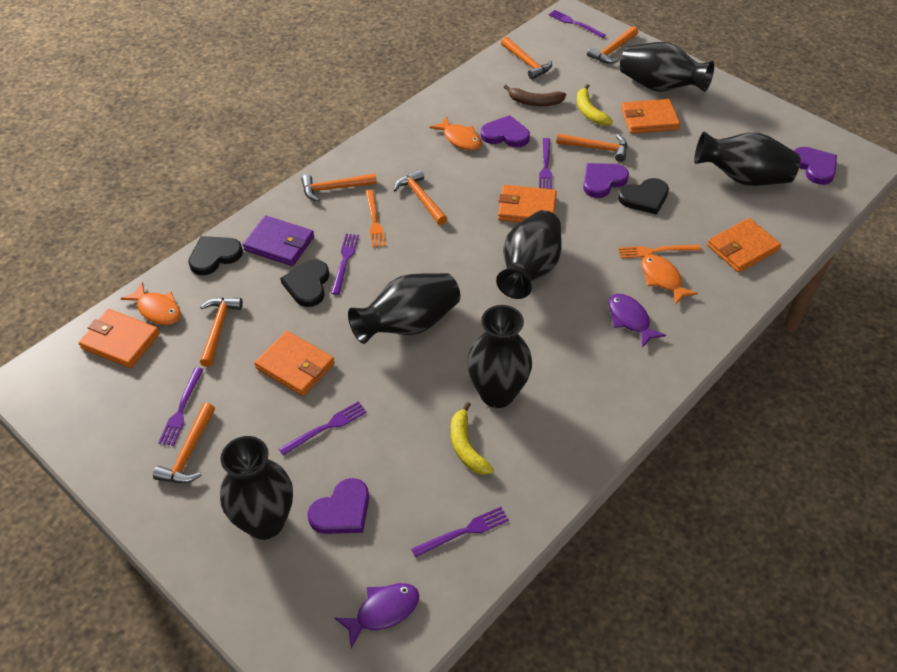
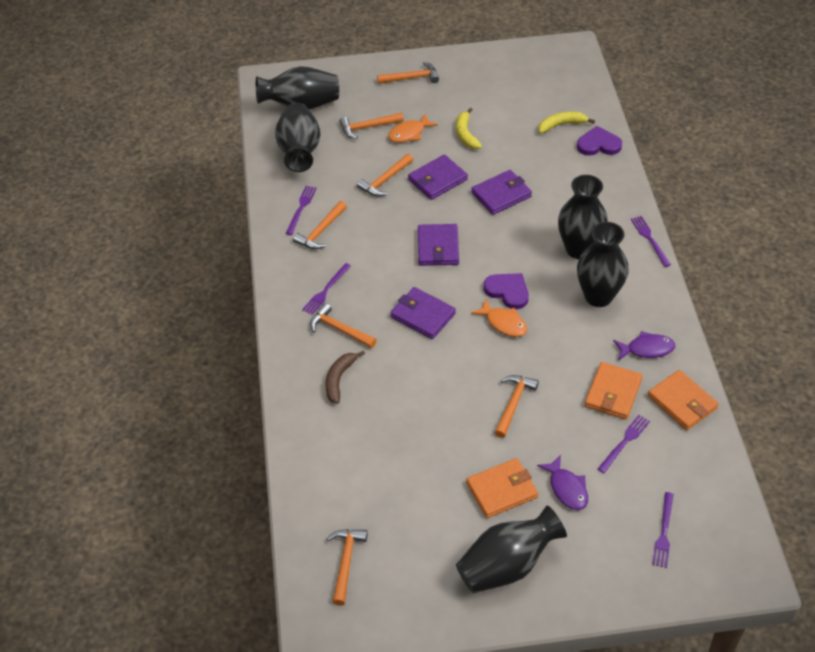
black heart: 3 -> 0
black vase: 6 -> 5
orange fish: 3 -> 2
orange fork: 2 -> 0
orange wallet: 5 -> 3
purple fork: 6 -> 5
purple heart: 4 -> 2
purple wallet: 1 -> 4

